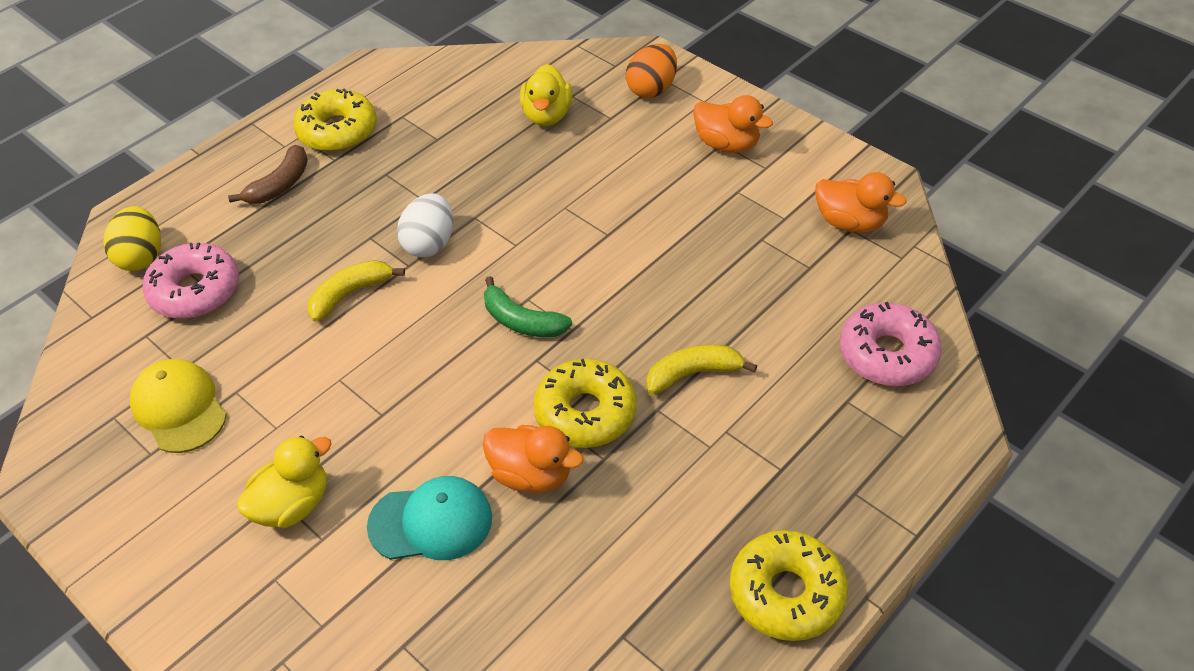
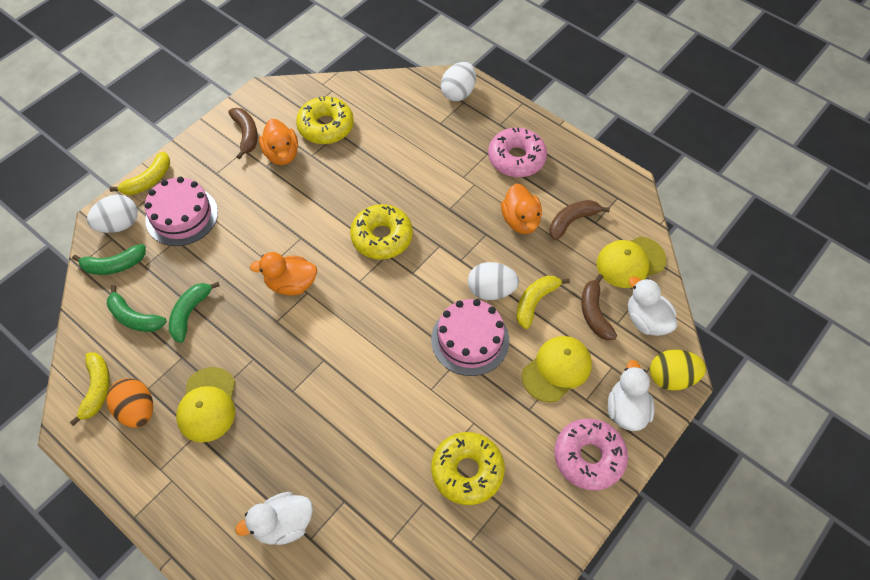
brown banana: 1 -> 3
green banana: 1 -> 3
pink cake: 0 -> 2
turquoise cap: 1 -> 0
white duck: 0 -> 3
white egg: 1 -> 3
yellow banana: 2 -> 3
yellow cap: 1 -> 3
yellow duck: 2 -> 0

